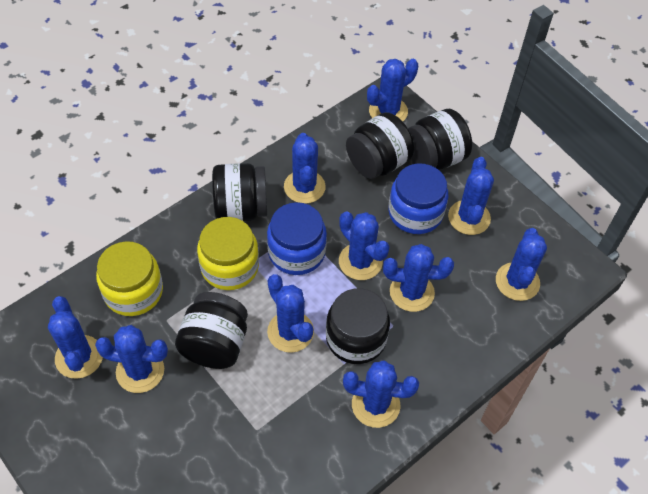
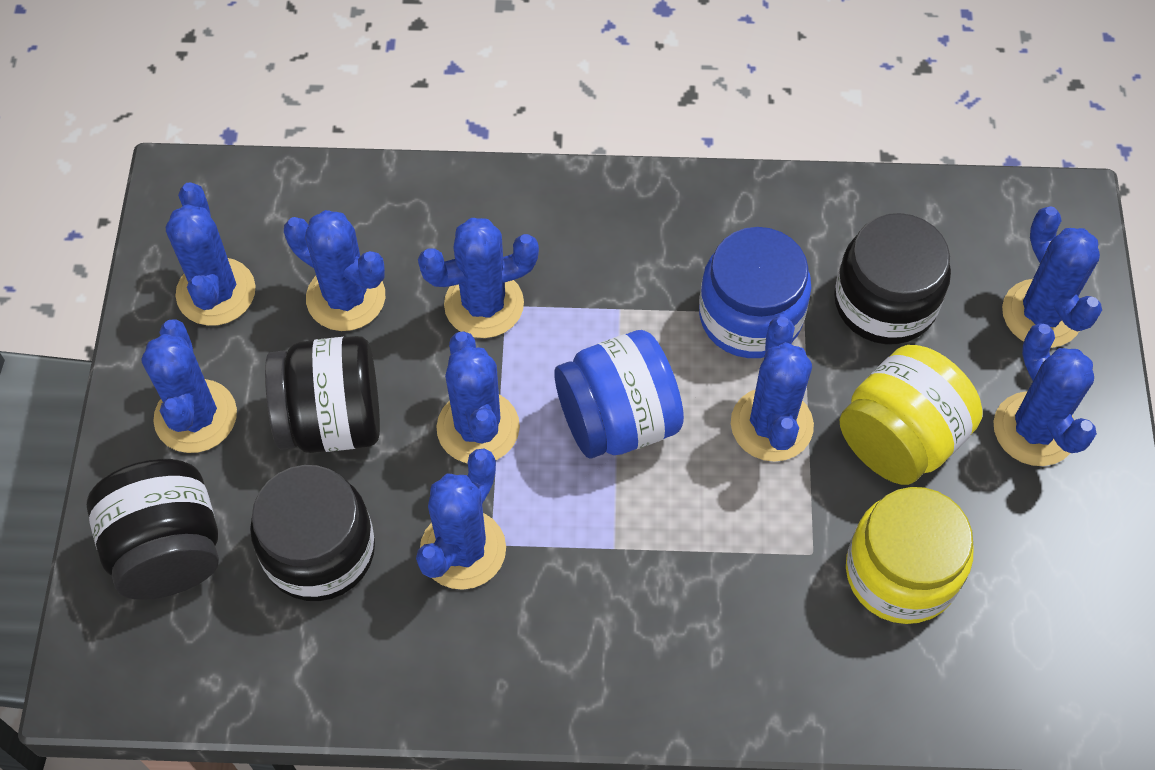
black jar: 5 -> 4
blue cactus: 10 -> 9

